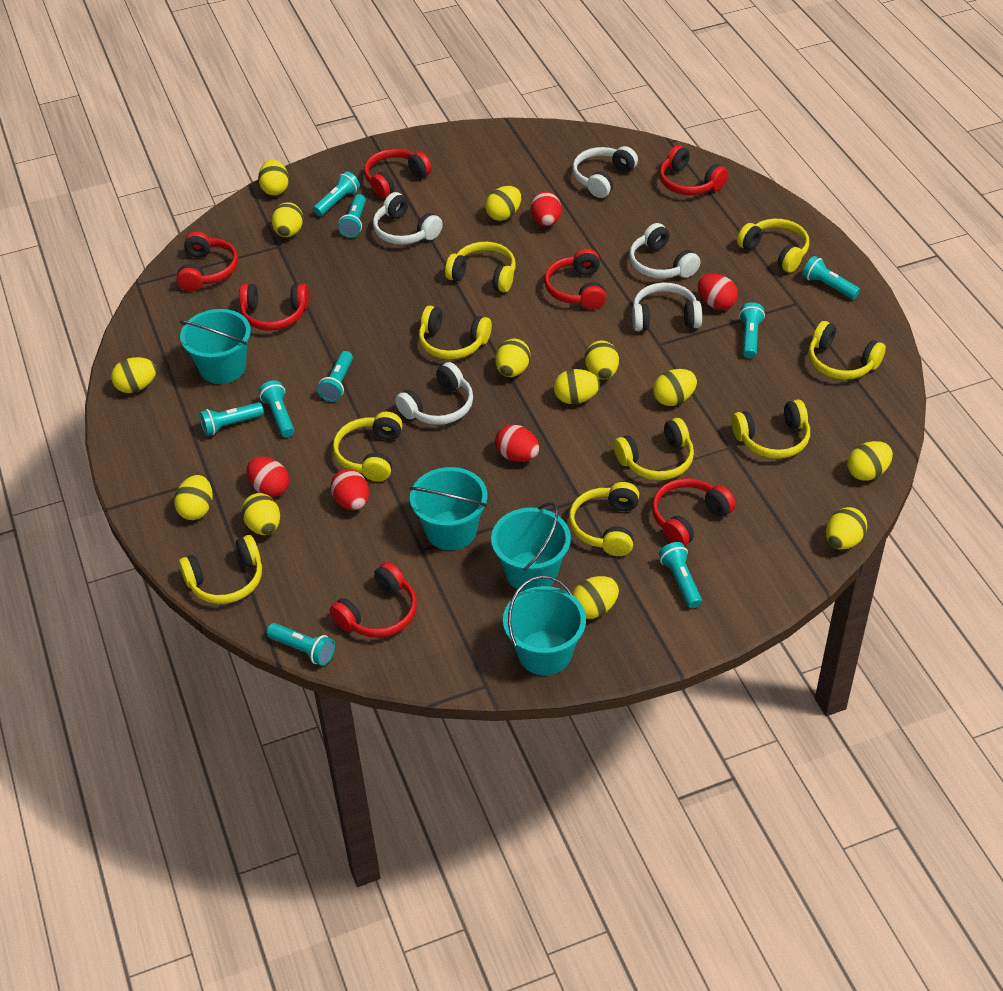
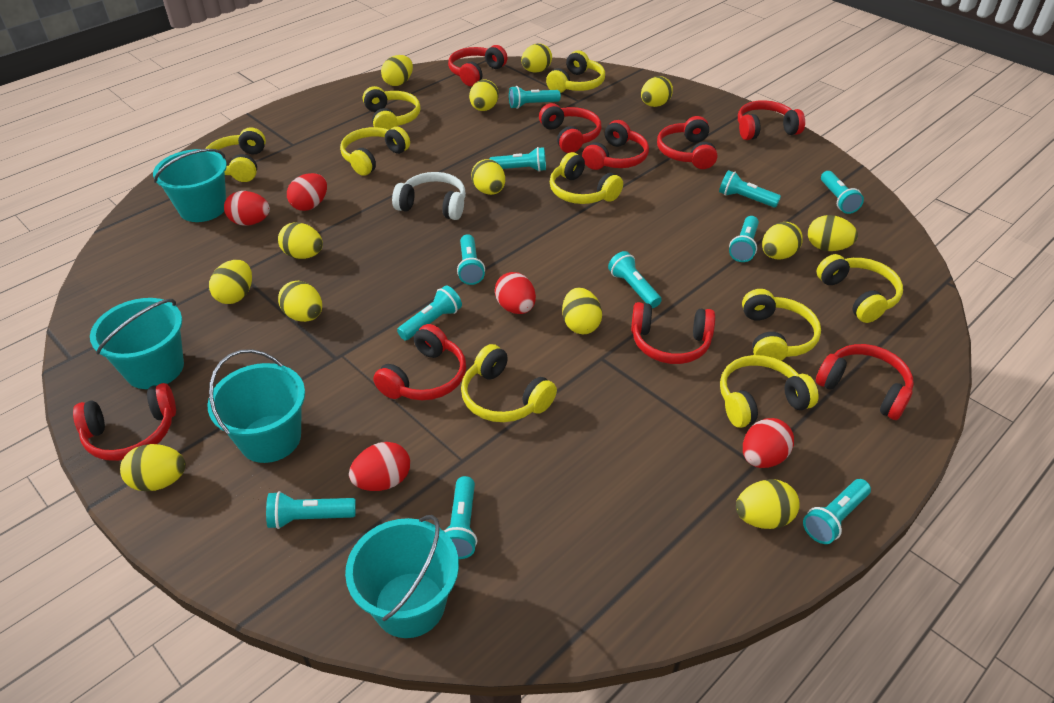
red headphones: 7 -> 9
turquoise flashlight: 9 -> 11
white headphones: 5 -> 1

